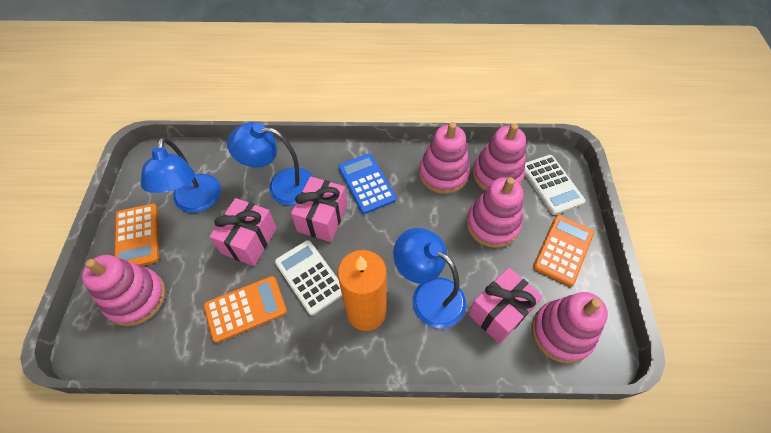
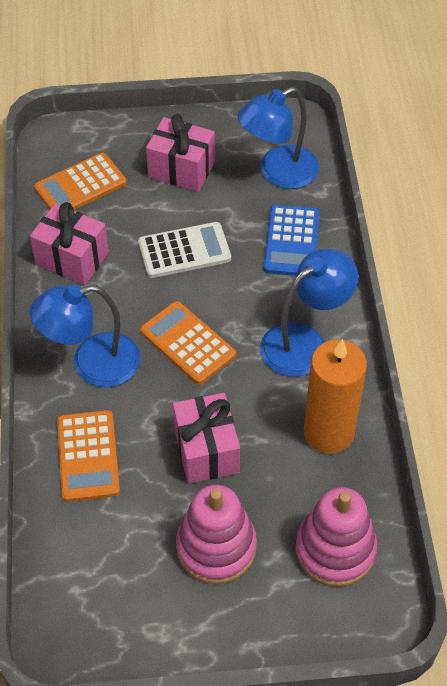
pink stacking toy: 5 -> 2
white calculator: 2 -> 1

